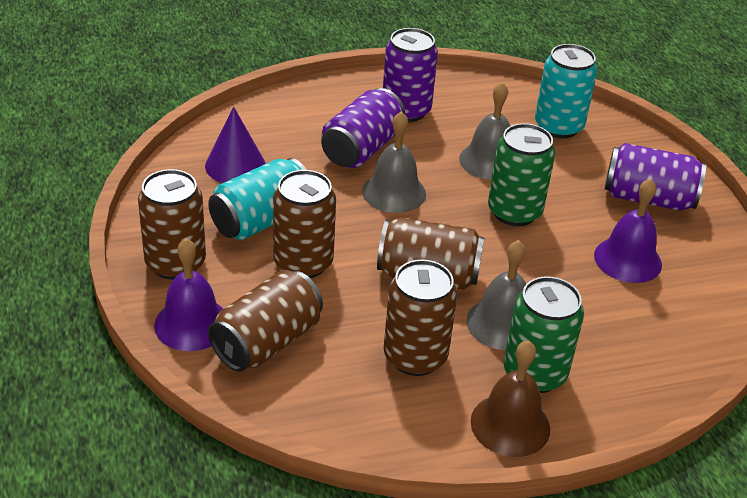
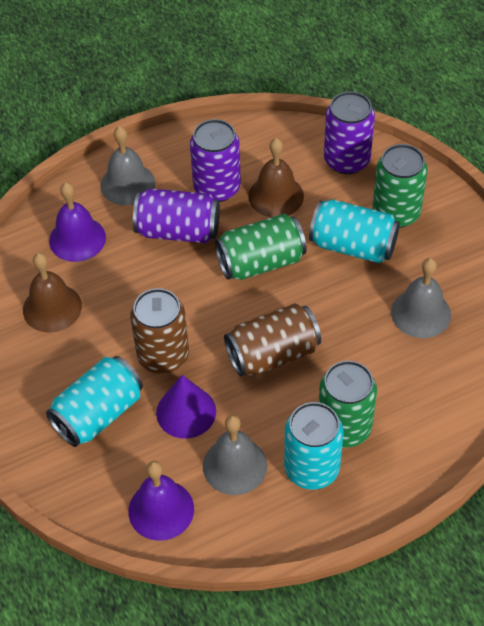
brown bell: 1 -> 2
brown can: 5 -> 2
green can: 2 -> 3
turquoise can: 2 -> 3

